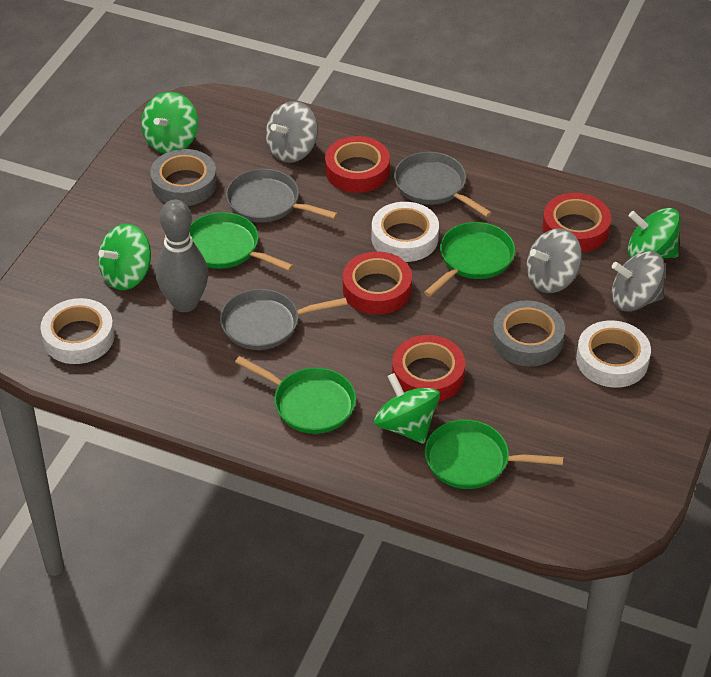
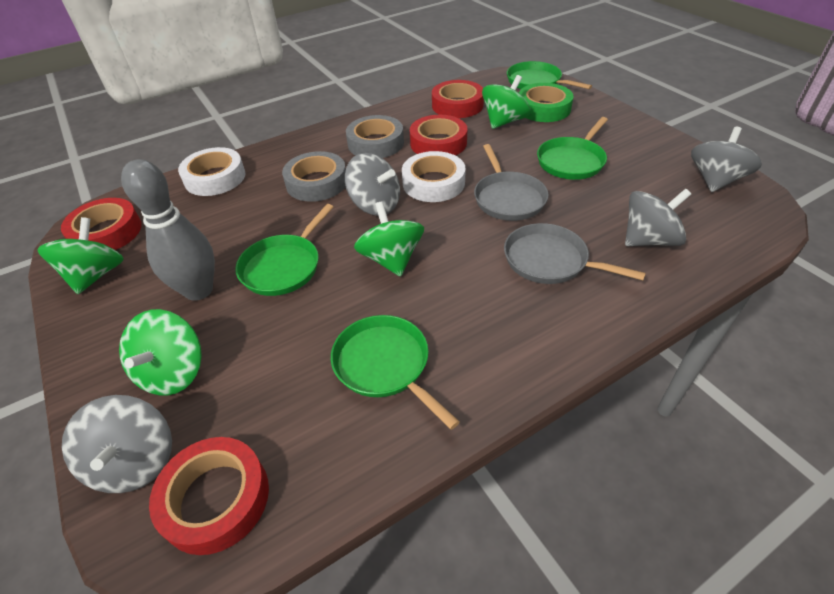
green tape: 0 -> 1
grey pan: 3 -> 2
grey spinning top: 3 -> 4
white tape: 3 -> 2

